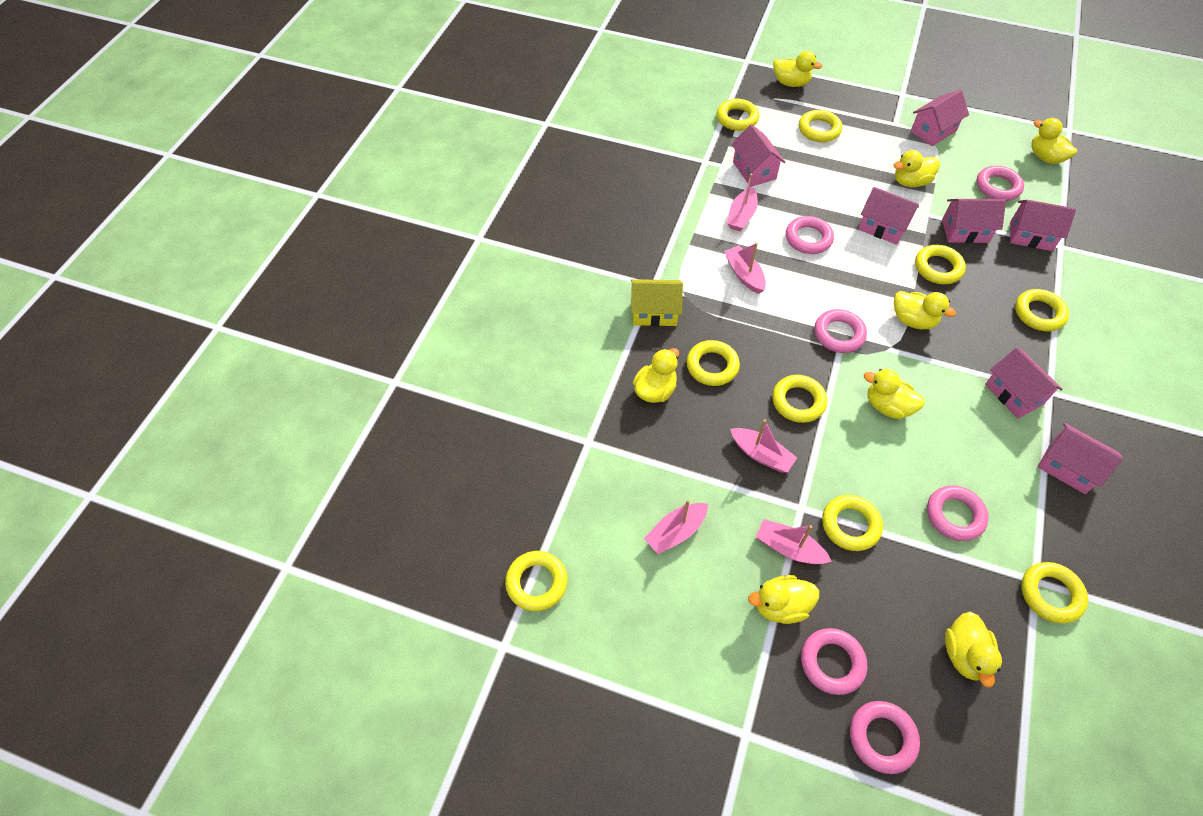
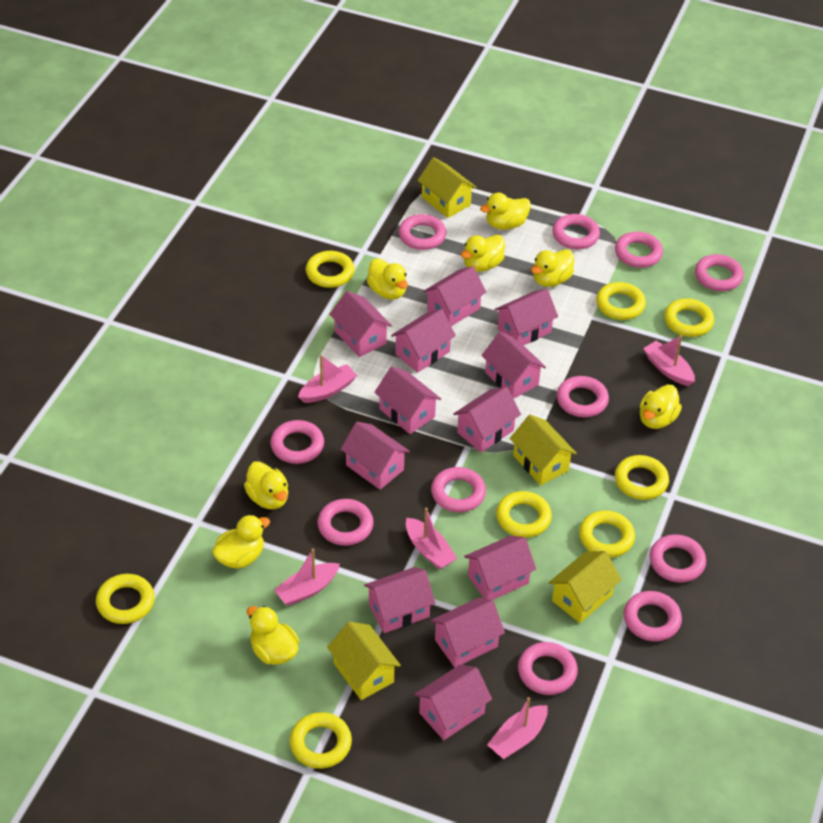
pink house: 7 -> 12
pink ring: 6 -> 11
yellow house: 1 -> 4
yellow ring: 9 -> 8

